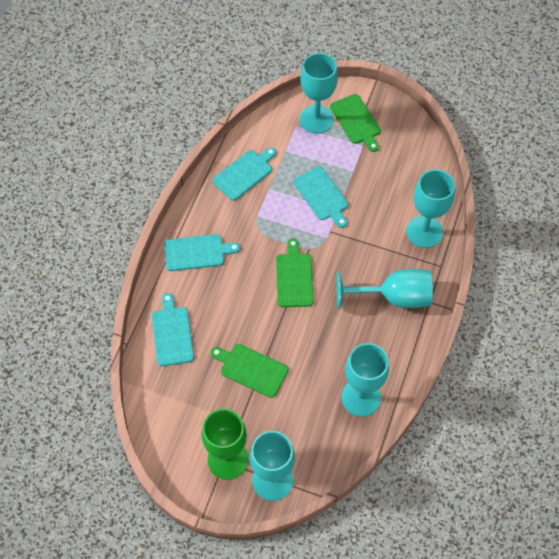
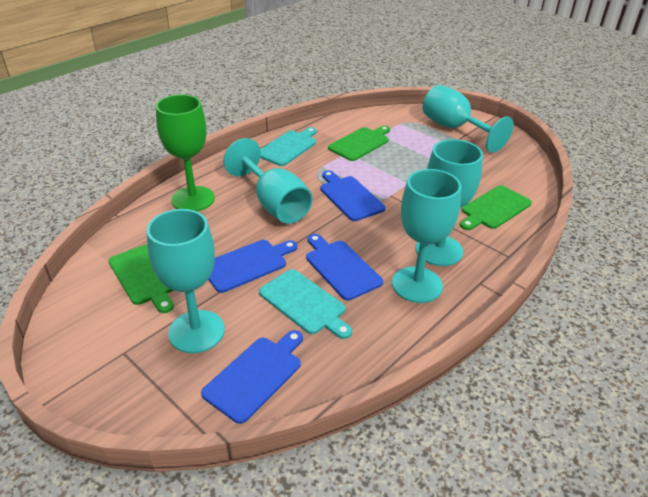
blue cutting board: 0 -> 4
turquoise cutting board: 4 -> 2

